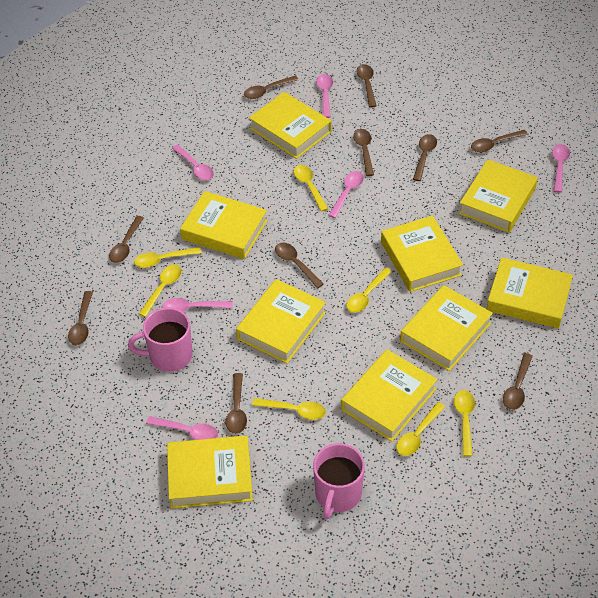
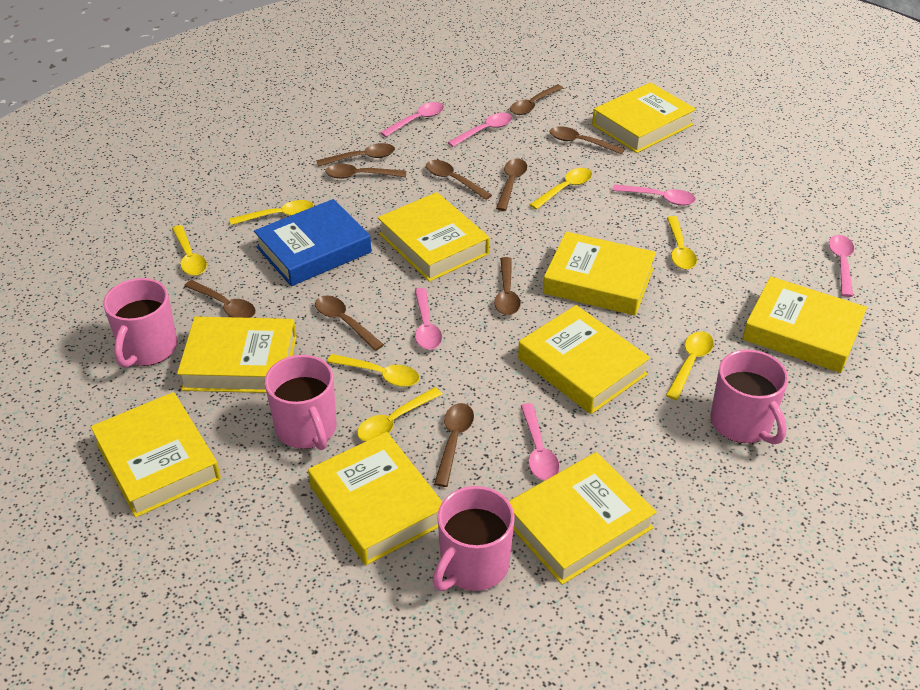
blue book: 0 -> 1
pink mug: 2 -> 4

